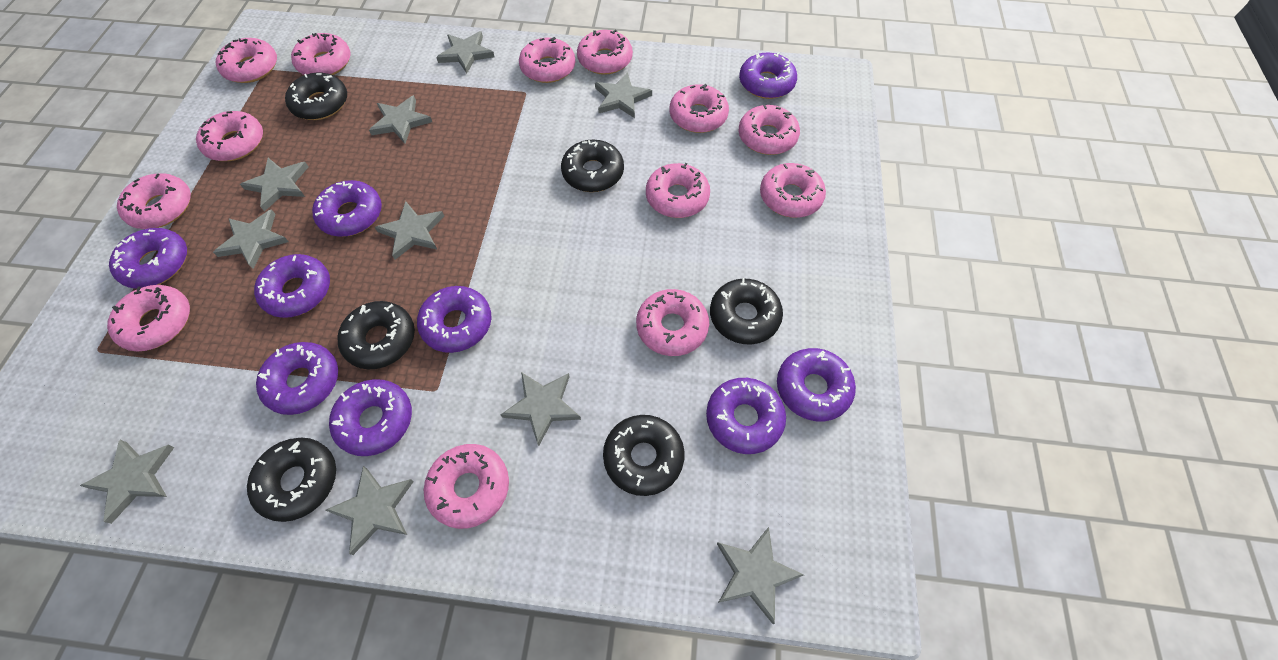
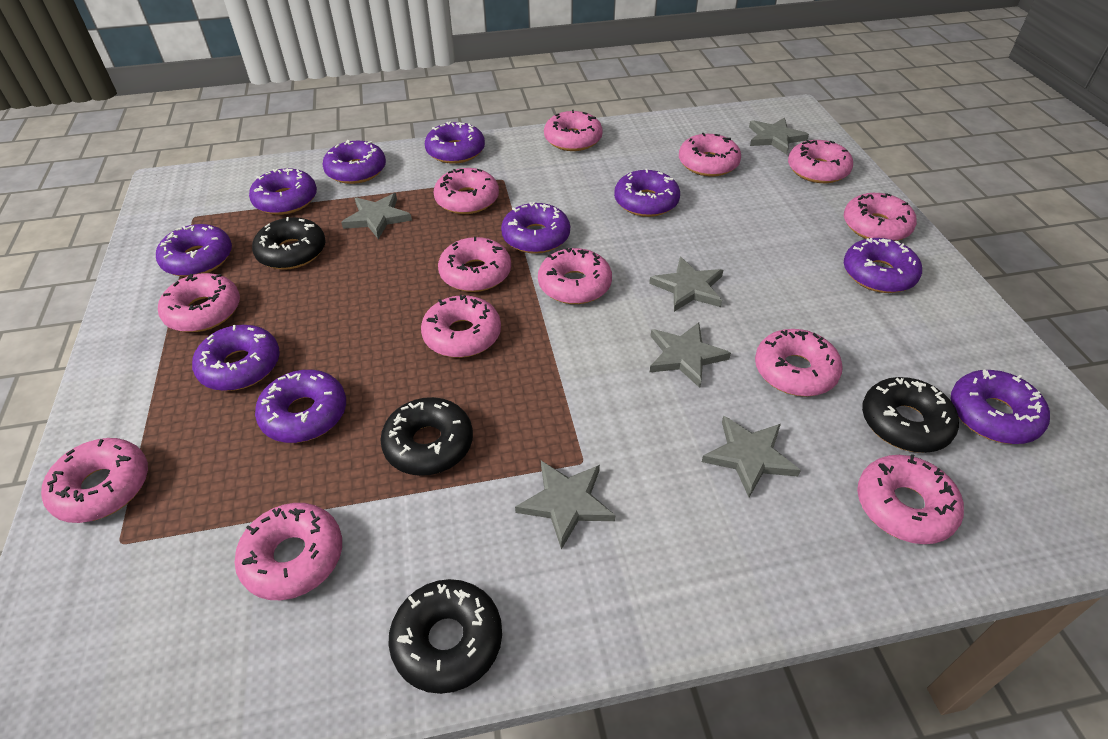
black donut: 6 -> 4
grey star: 10 -> 6
purple donut: 9 -> 10

